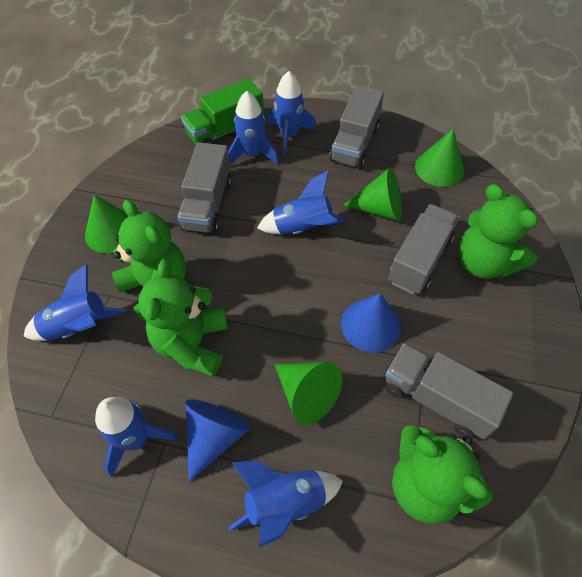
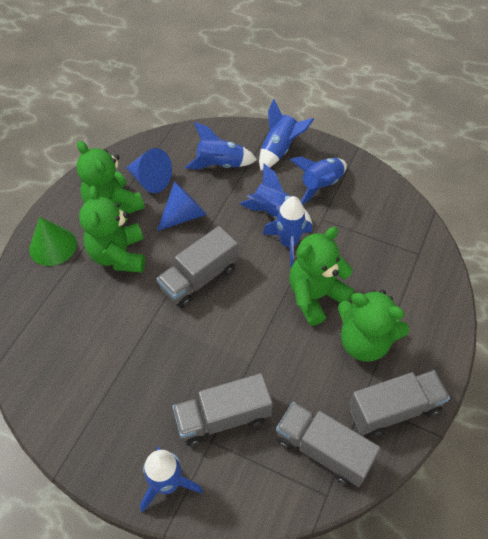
green cone: 4 -> 1
green truck: 1 -> 0

